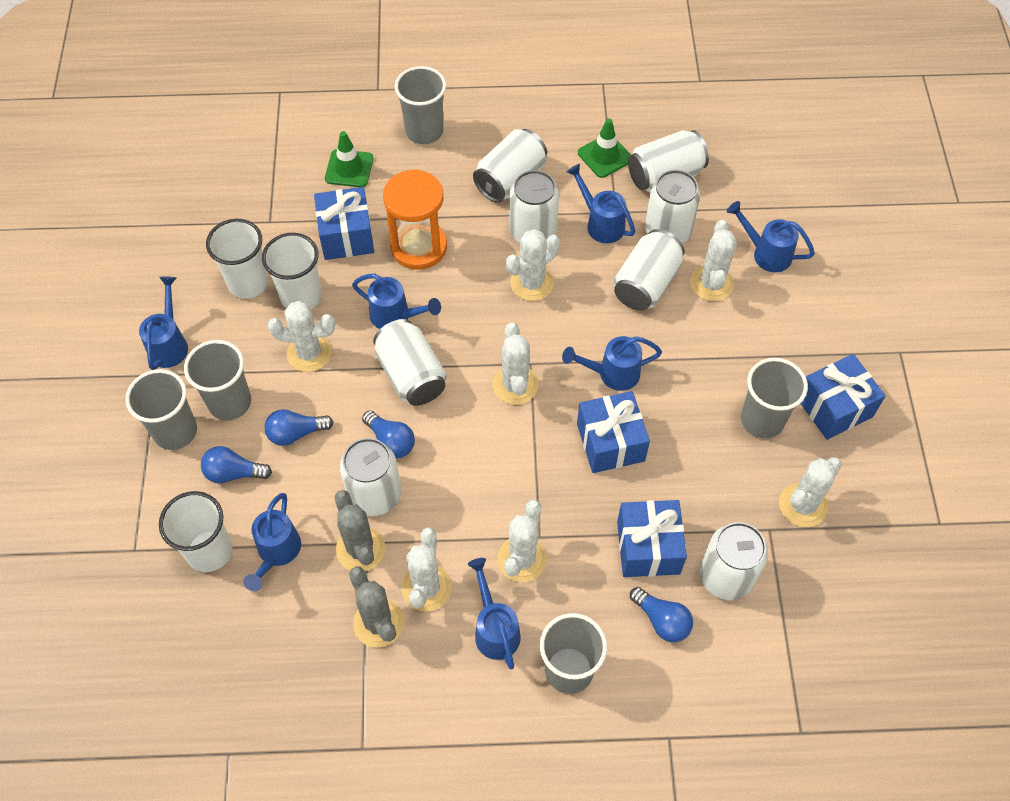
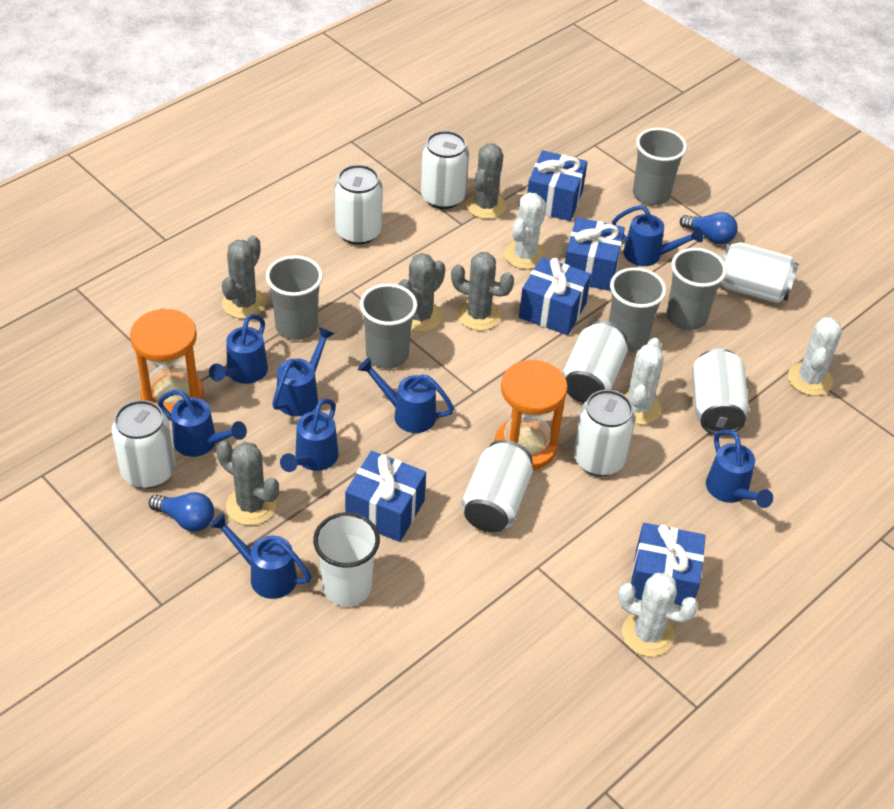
blue gift: 4 -> 5
blue light bulb: 4 -> 2
blue watering can: 7 -> 8
green traffic cone: 2 -> 0
grey cactus: 2 -> 5
orange hourglass: 1 -> 2
white cactus: 7 -> 4
white cup: 3 -> 1

